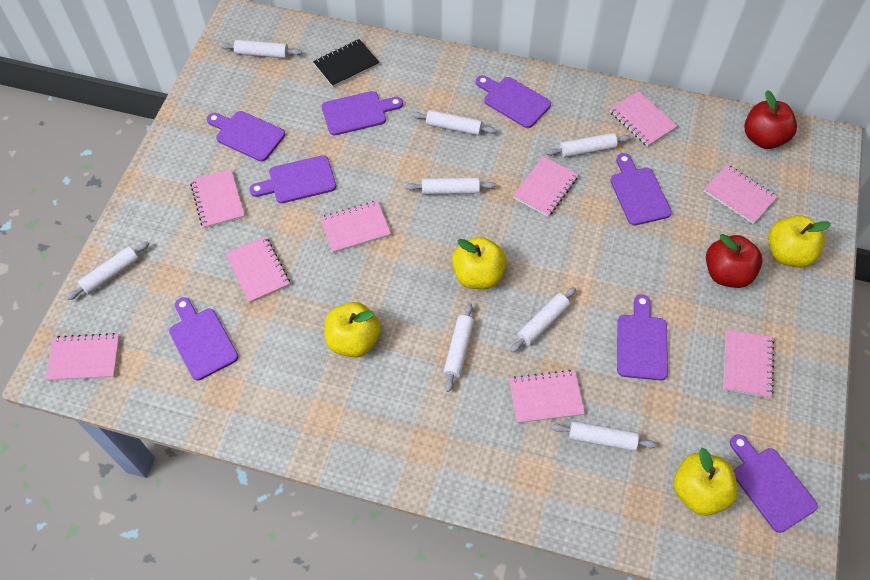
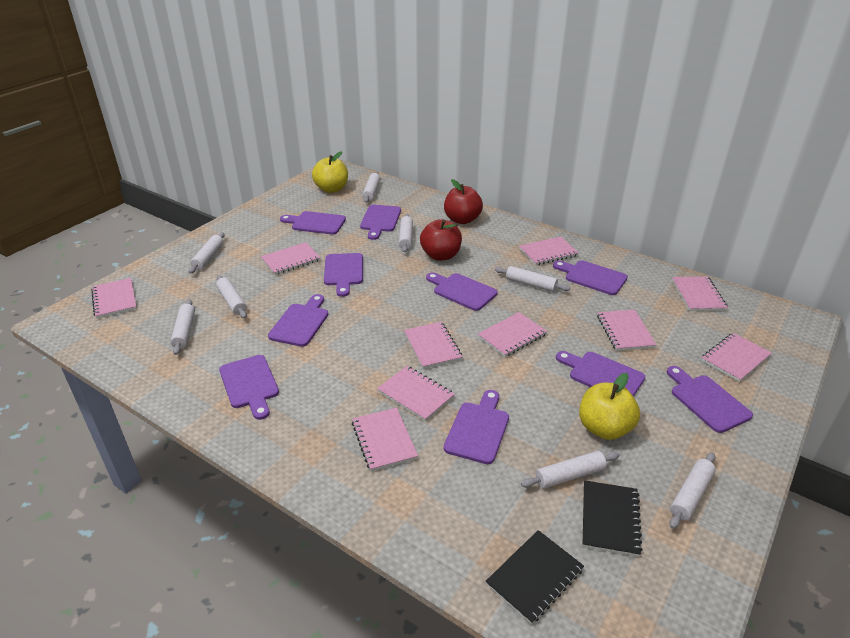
black notebook: 1 -> 2
pink notebook: 9 -> 10
purple cutting board: 8 -> 10
yellow apple: 4 -> 2

